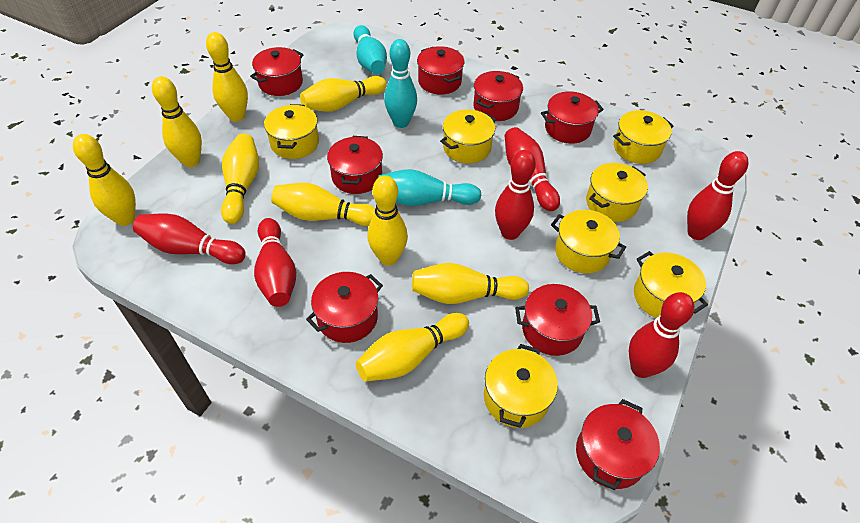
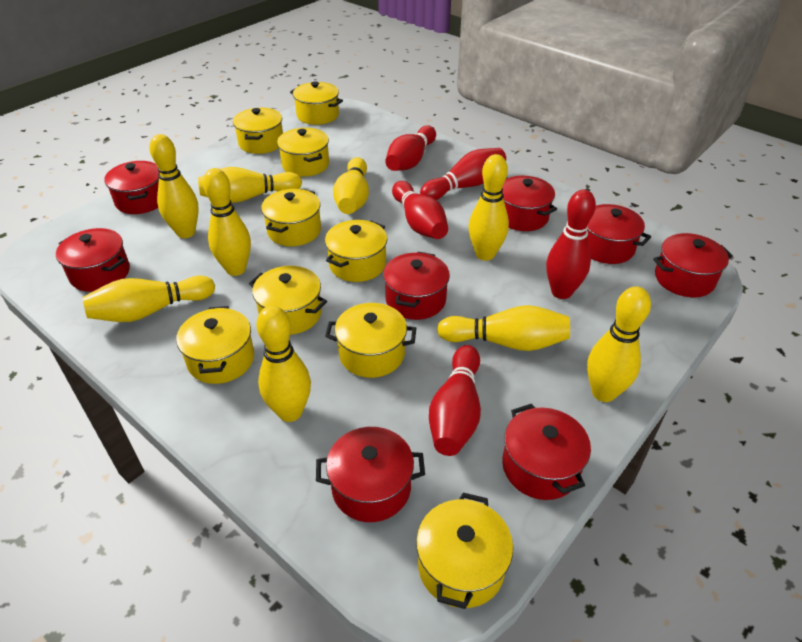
red bowling pin: 6 -> 5
turquoise bowling pin: 3 -> 0
yellow pot: 7 -> 9

